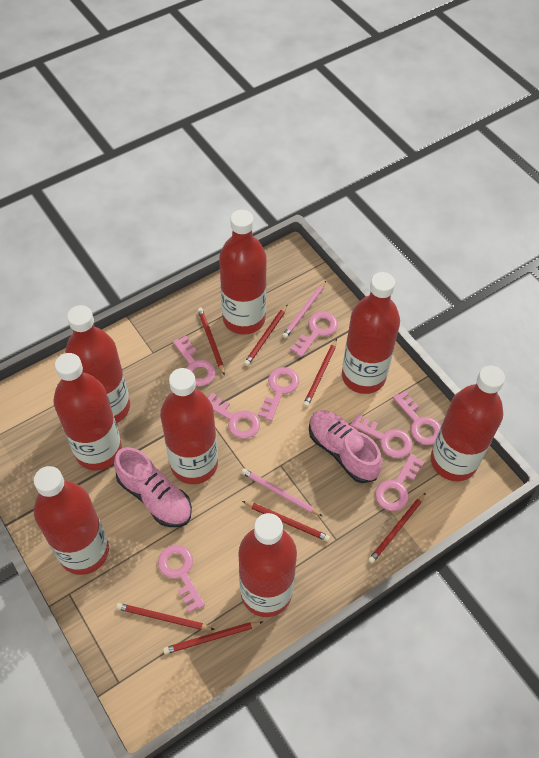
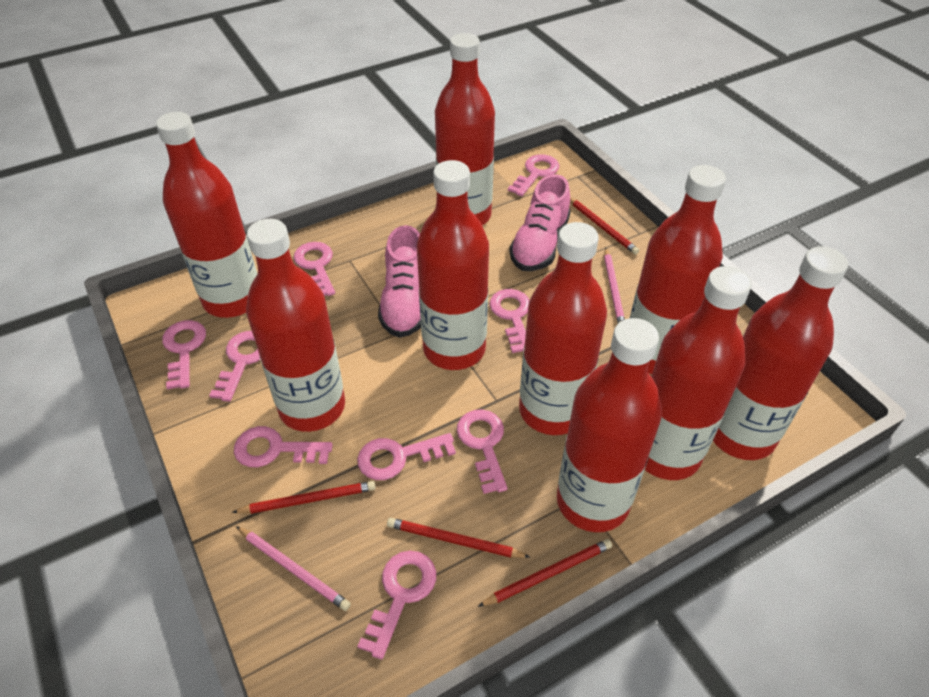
pink key: 8 -> 9
red bottle: 8 -> 9
red pencil: 7 -> 4

